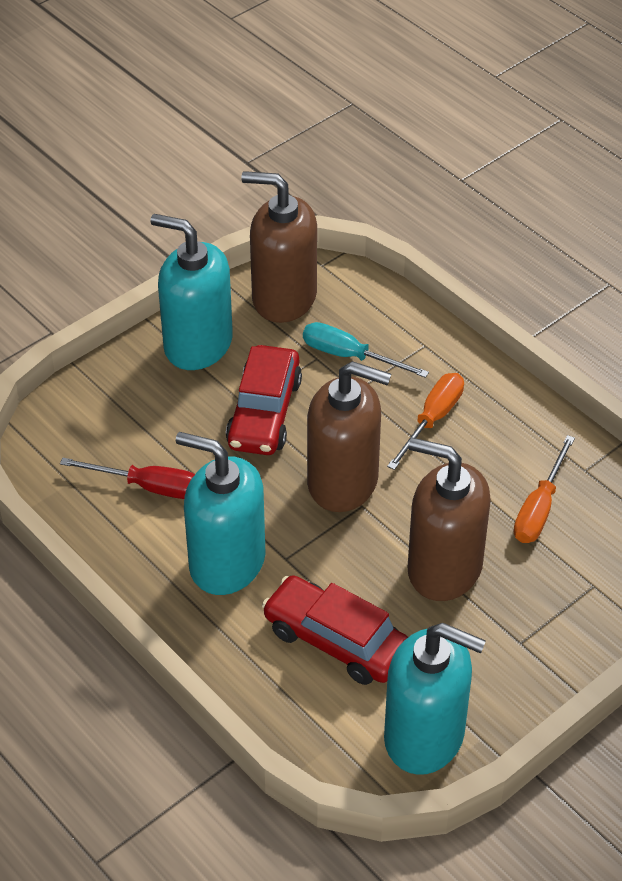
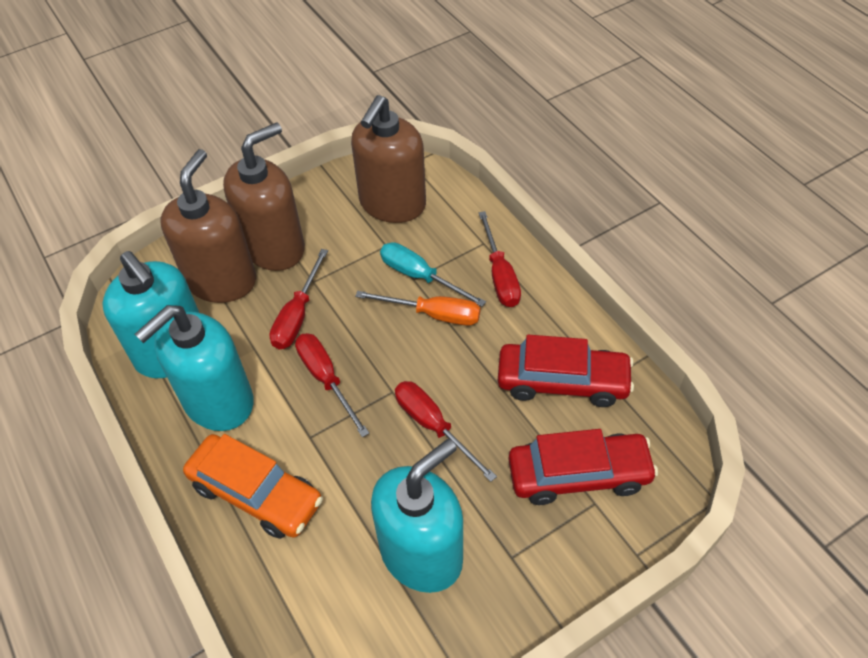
orange car: 0 -> 1
orange screwdriver: 2 -> 1
red screwdriver: 1 -> 4

